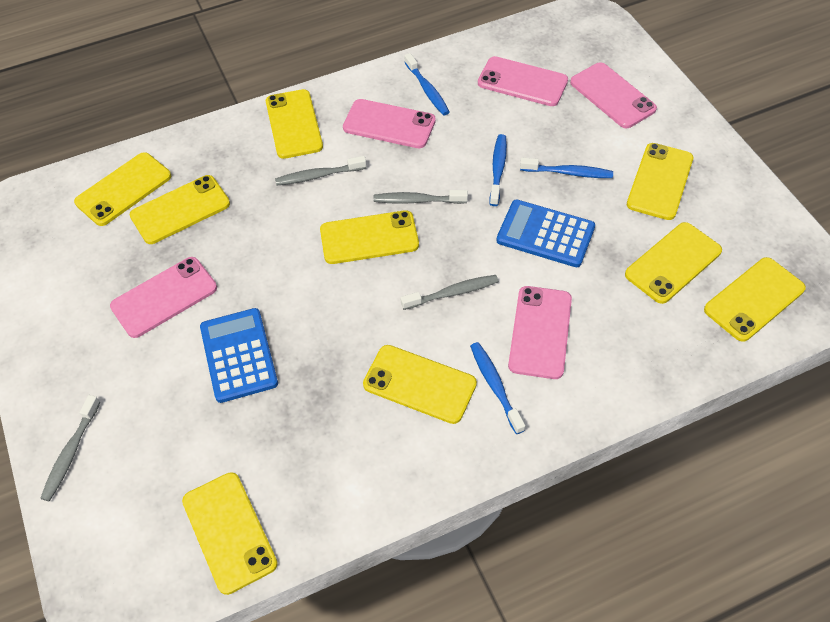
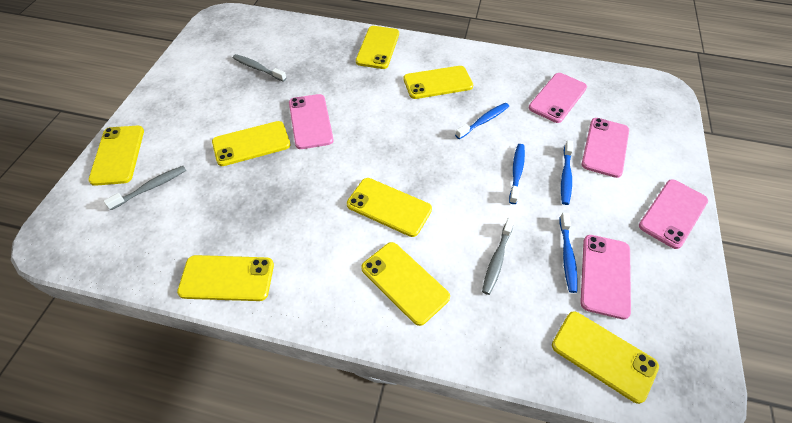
blue calculator: 2 -> 0
grey toothbrush: 4 -> 3
yellow phone: 9 -> 8

